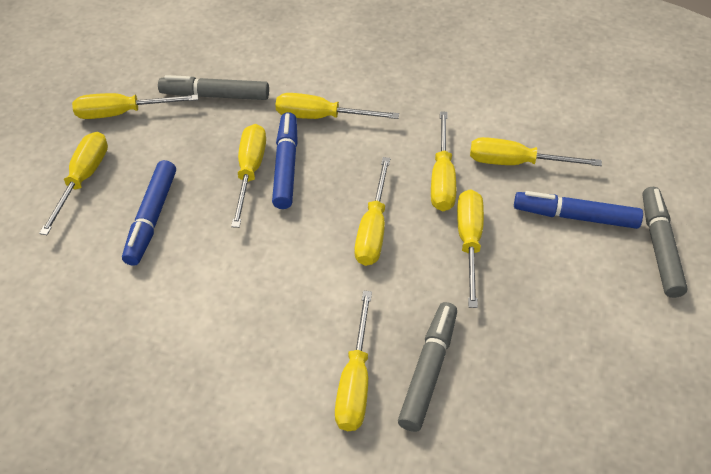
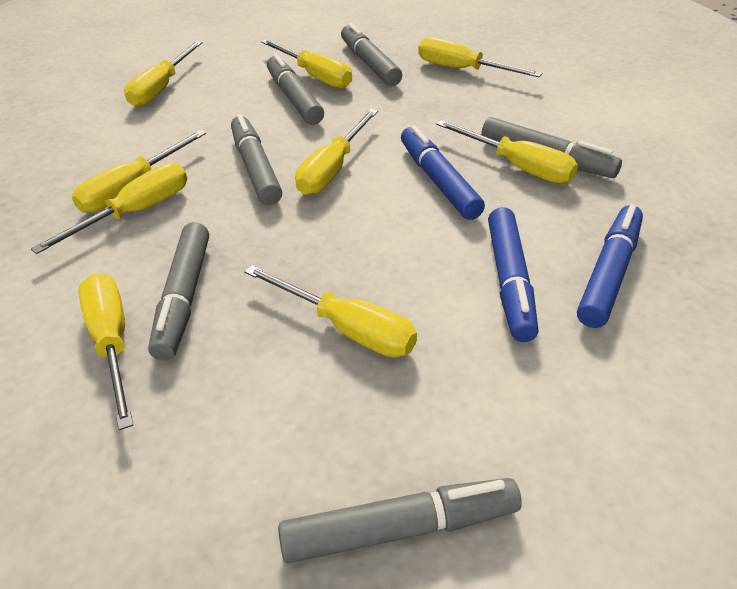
grey marker: 3 -> 6

